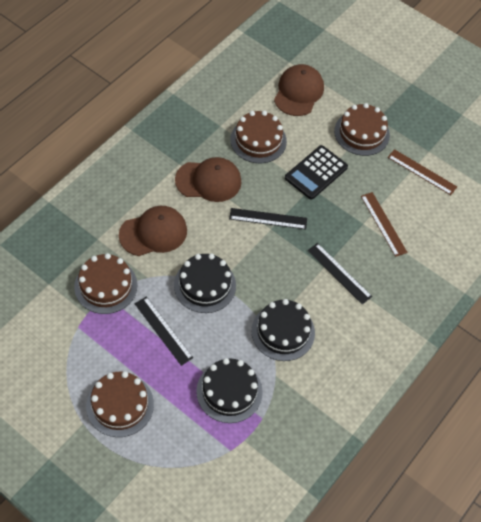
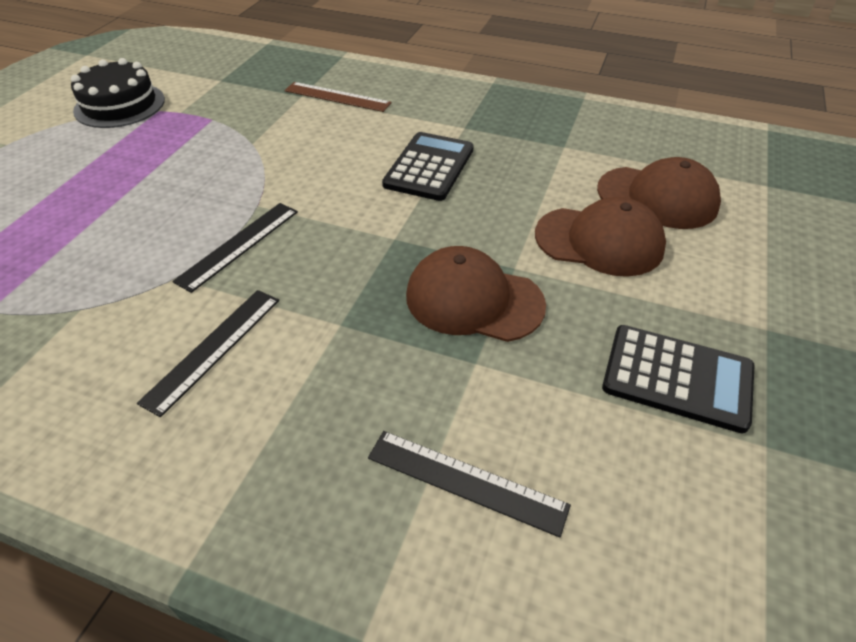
black cake: 3 -> 1
black calculator: 1 -> 2
brown cake: 4 -> 0
brown ruler: 2 -> 1

